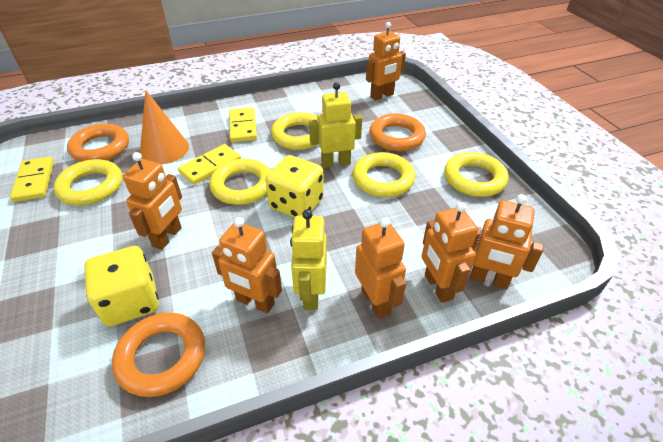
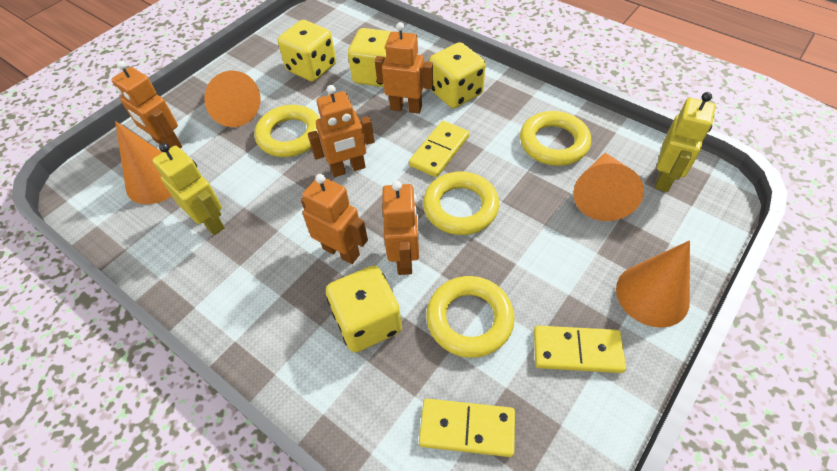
orange cone: 1 -> 4
orange ring: 3 -> 0
orange robot: 6 -> 5
yellow dice: 2 -> 4
yellow ring: 5 -> 4

